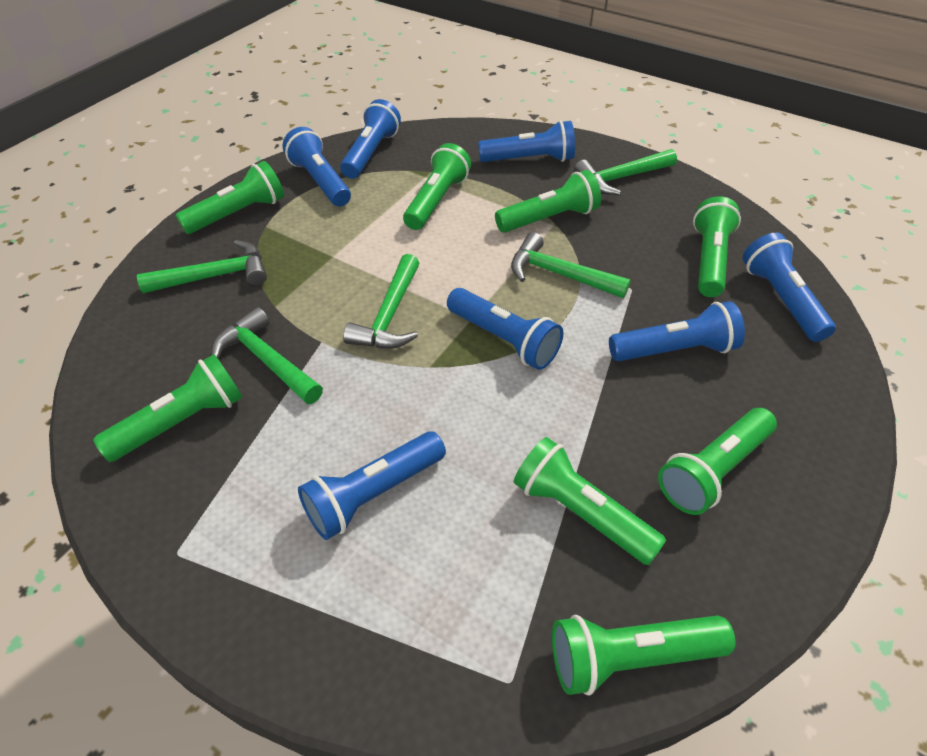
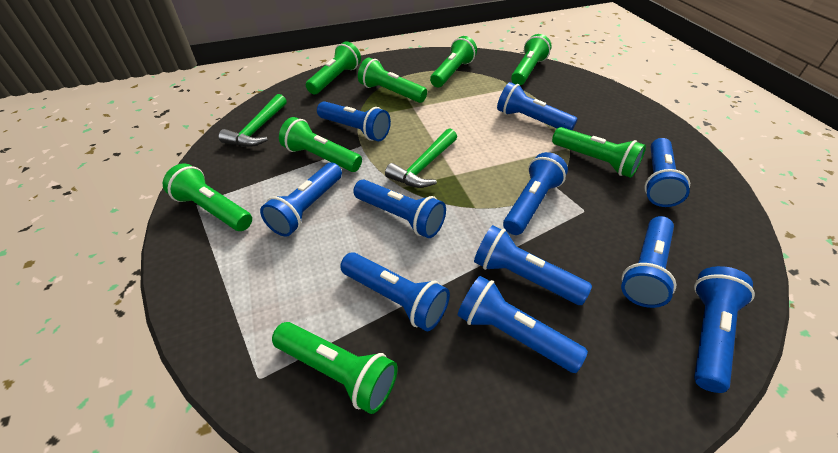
blue flashlight: 7 -> 11
green hammer: 5 -> 2

